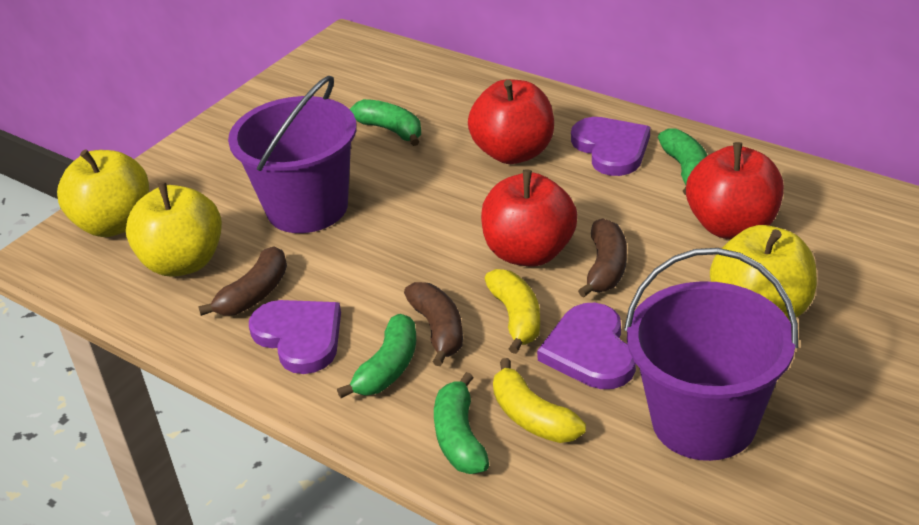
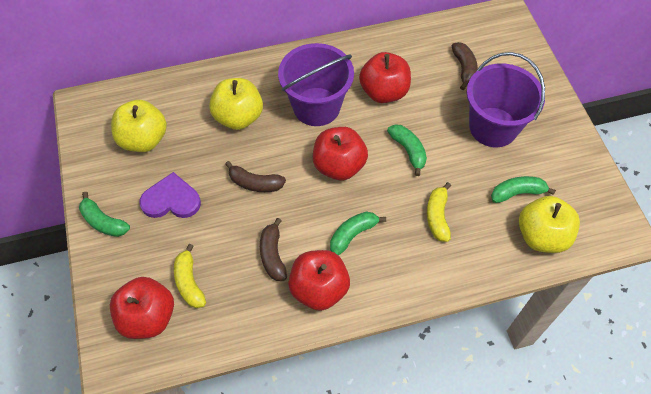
purple heart: 3 -> 1
red apple: 3 -> 4

